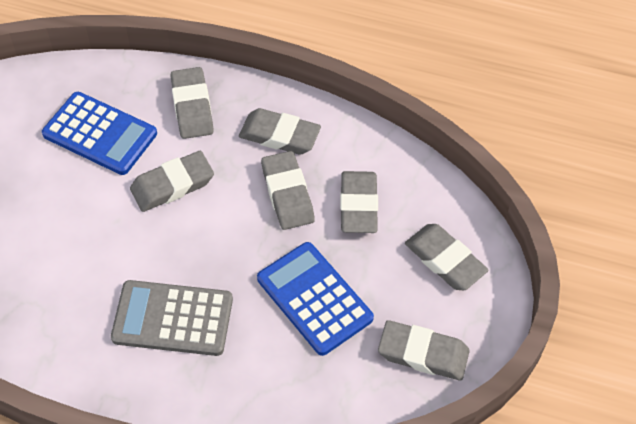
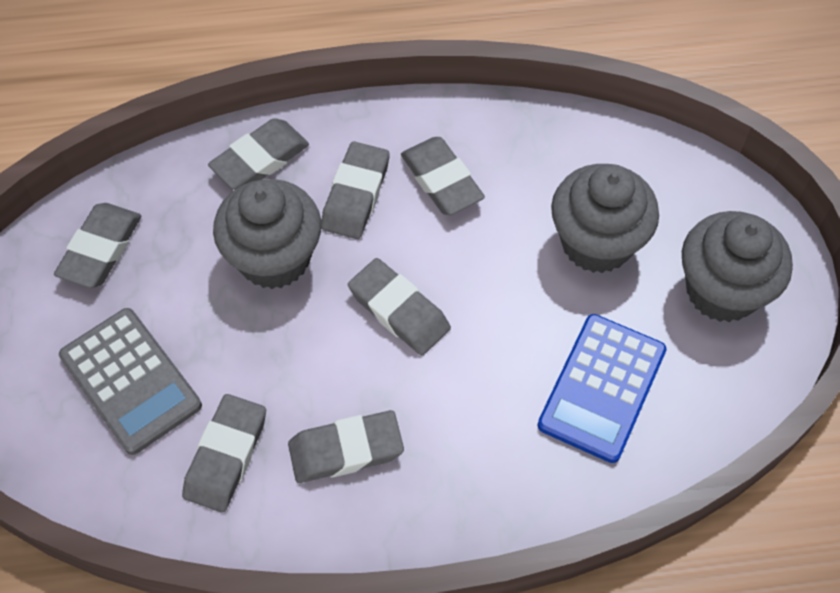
blue calculator: 2 -> 1
grey cupcake: 0 -> 3

